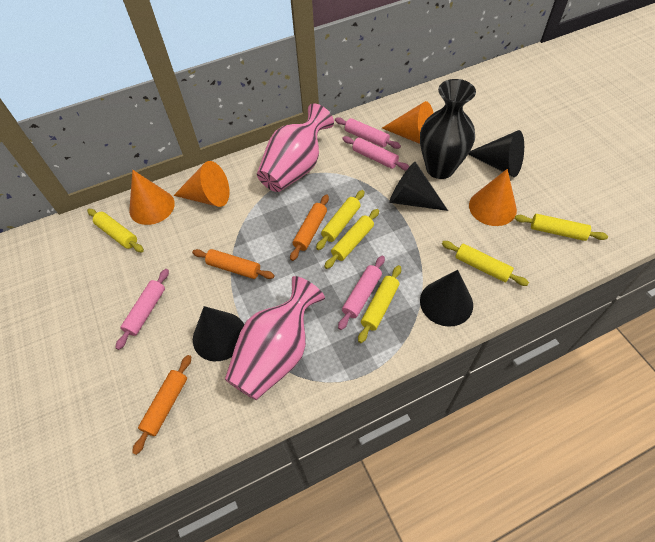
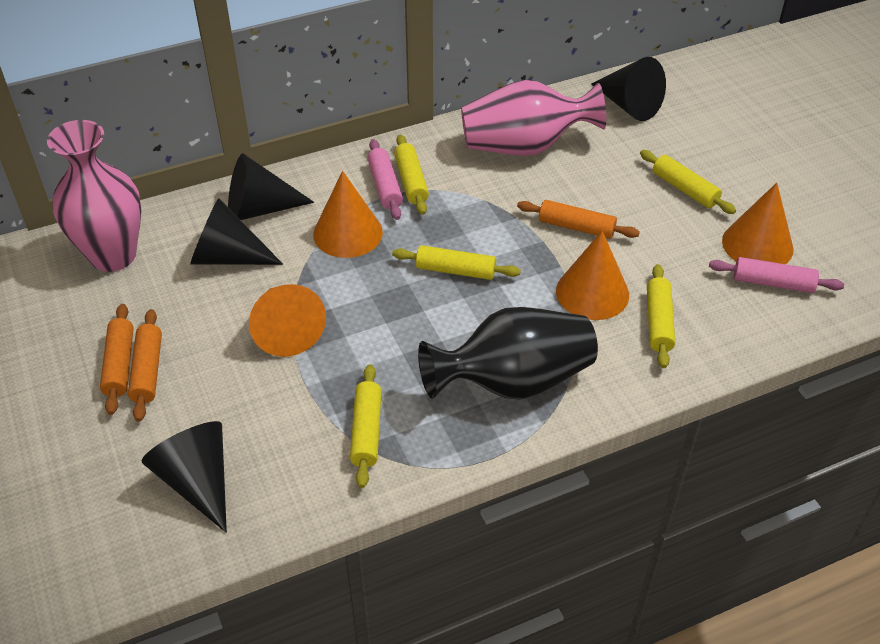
pink rolling pin: 4 -> 2
yellow rolling pin: 6 -> 5

